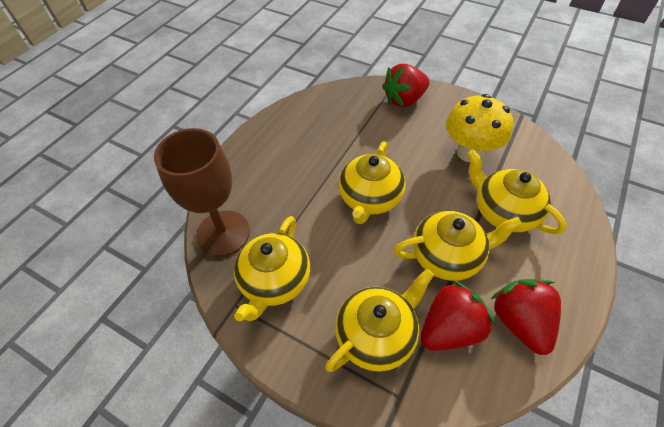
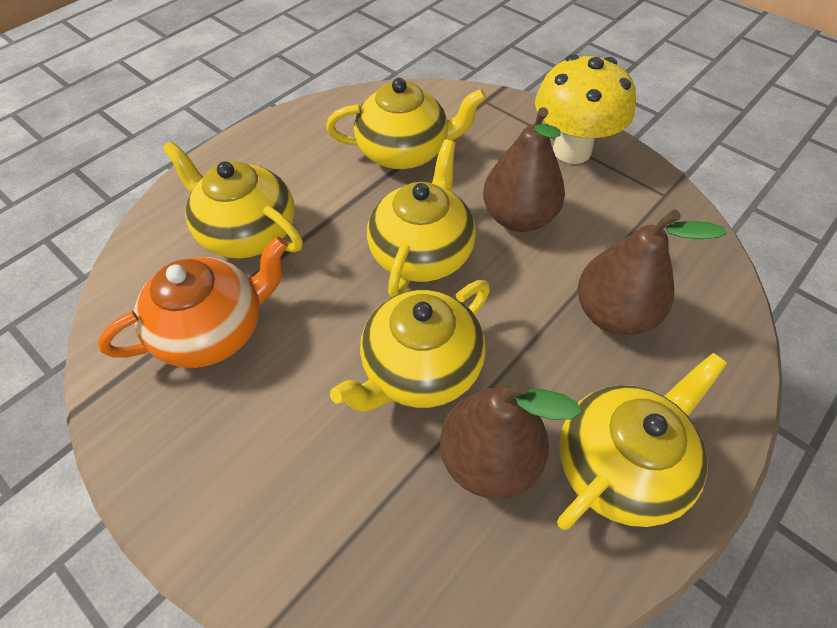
brown goblet: 1 -> 0
brown pear: 0 -> 3
orange teapot: 0 -> 1
red strawberry: 3 -> 0

